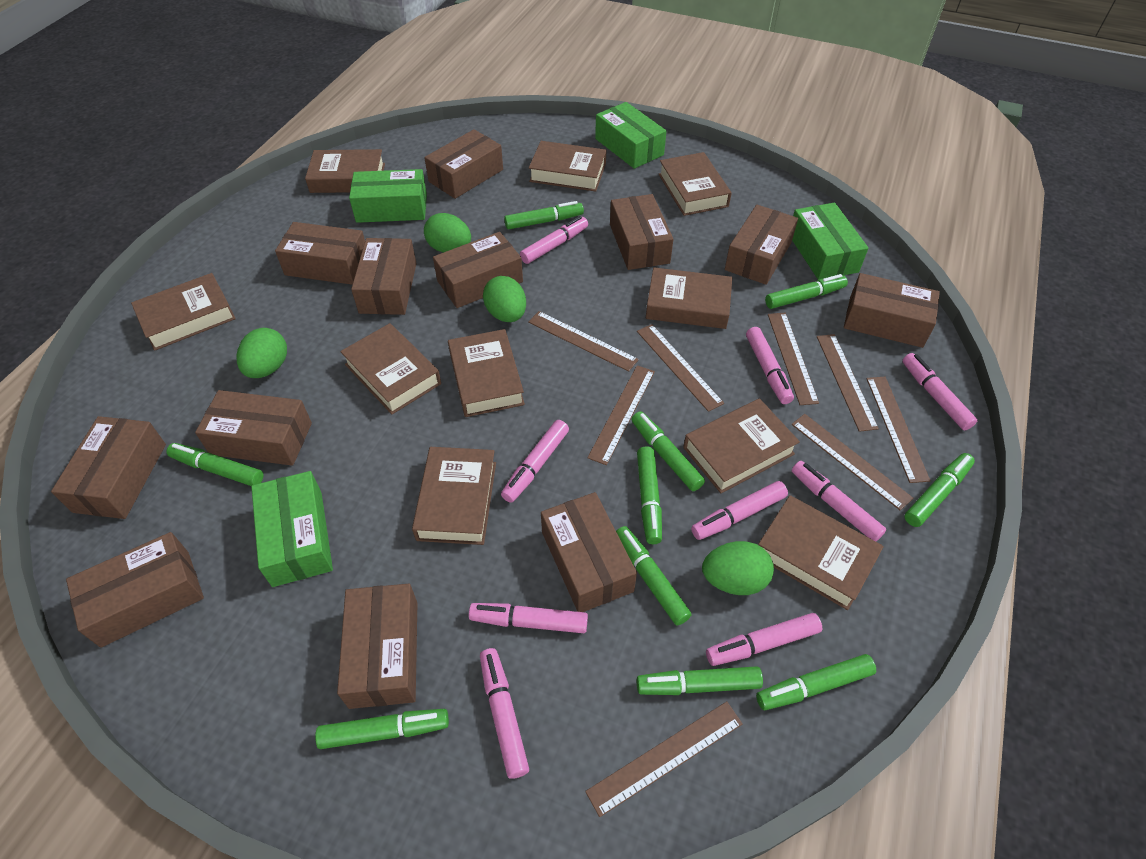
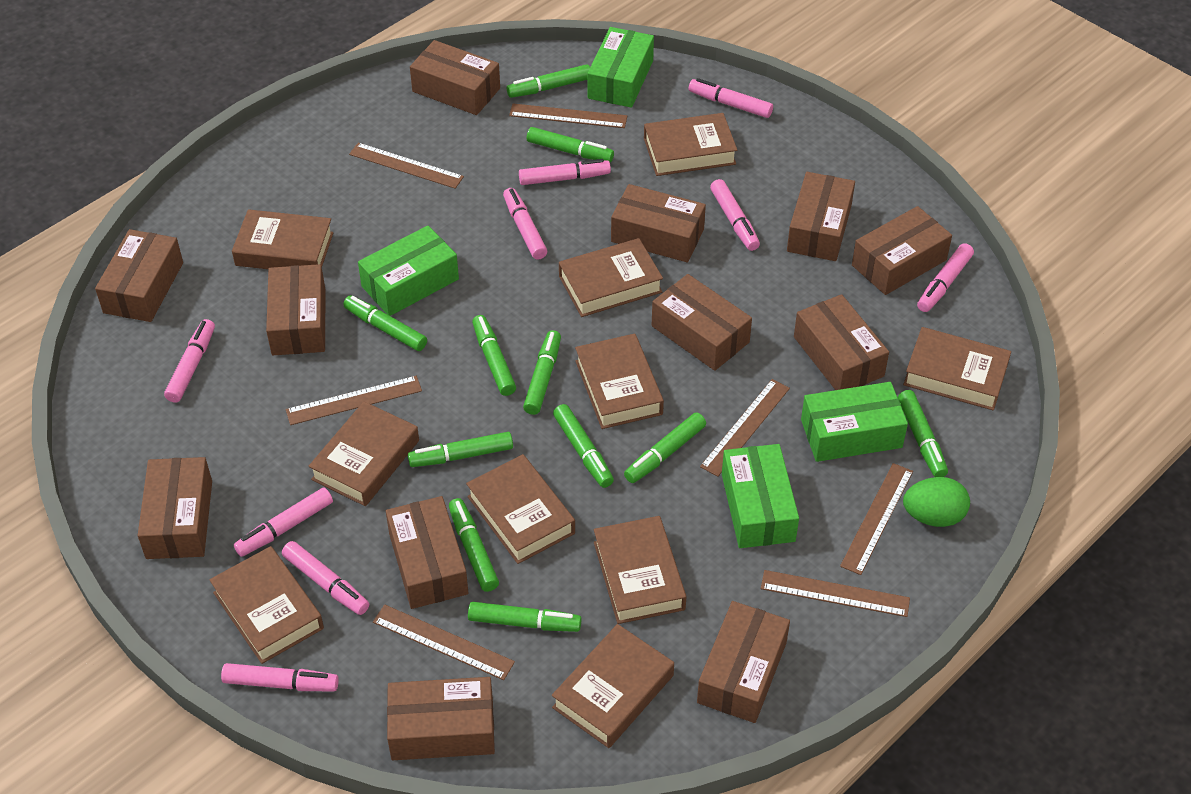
brown ruler: 8 -> 7
green egg: 4 -> 1
green marker: 10 -> 11

